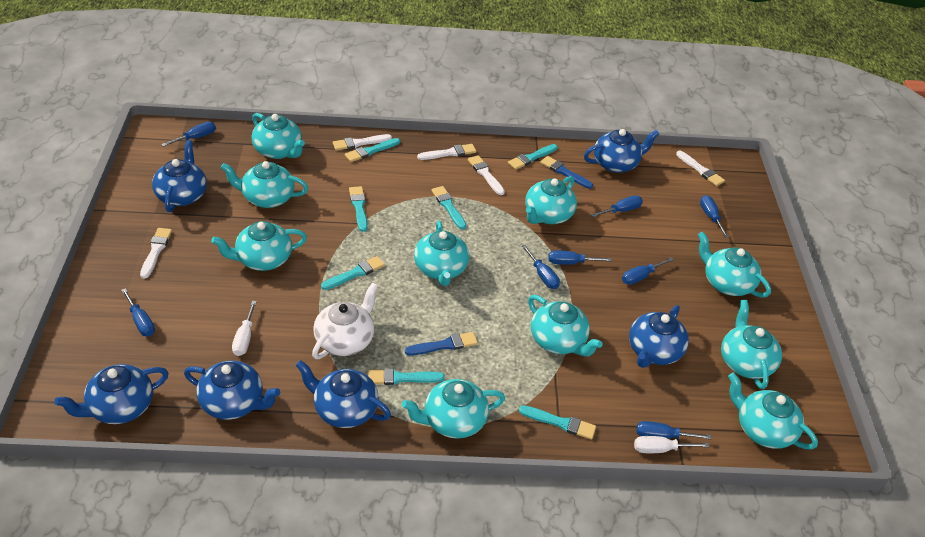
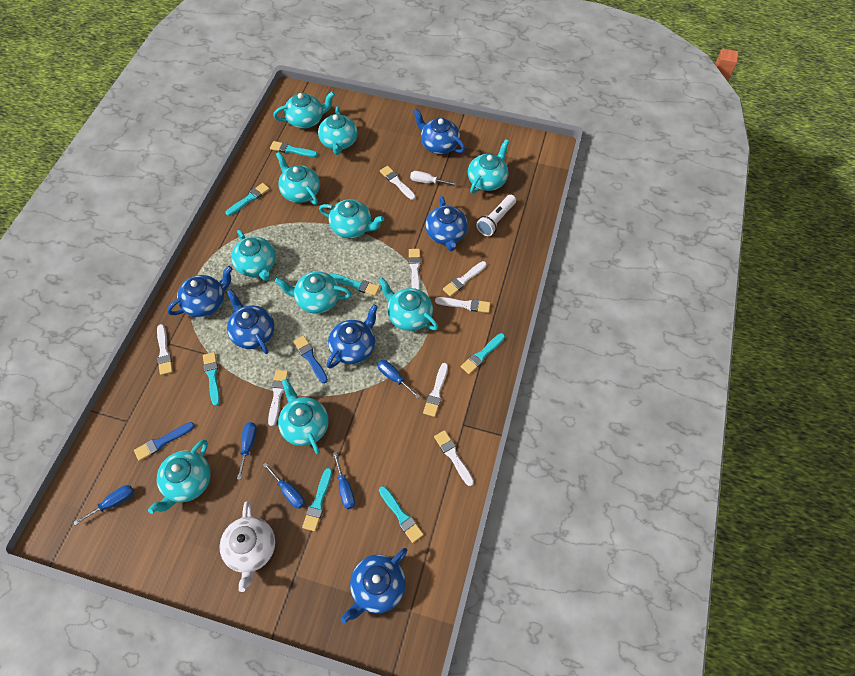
blue screwdriver: 8 -> 5
white brush: 5 -> 8
white flashlight: 0 -> 1
white screwdriver: 2 -> 1

